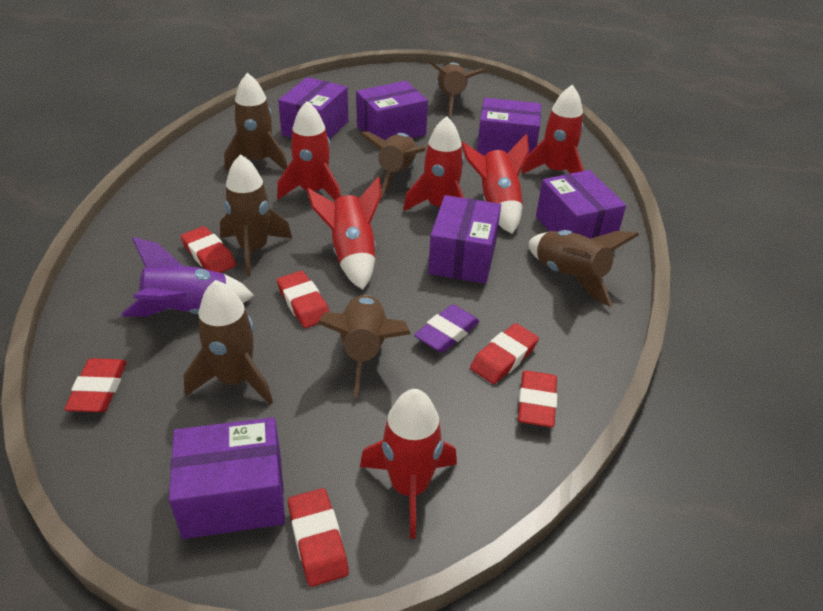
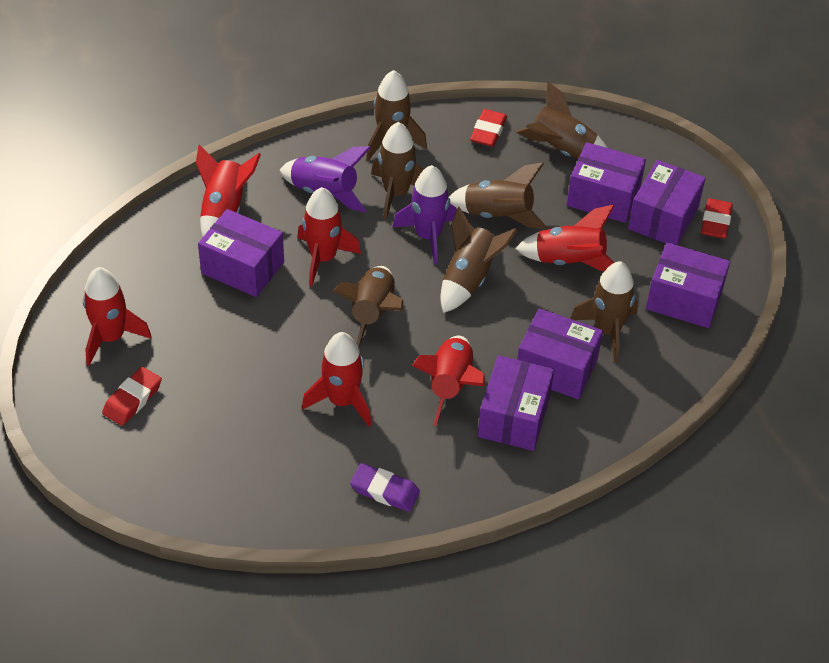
purple rocket: 1 -> 2
red eraser: 6 -> 3

